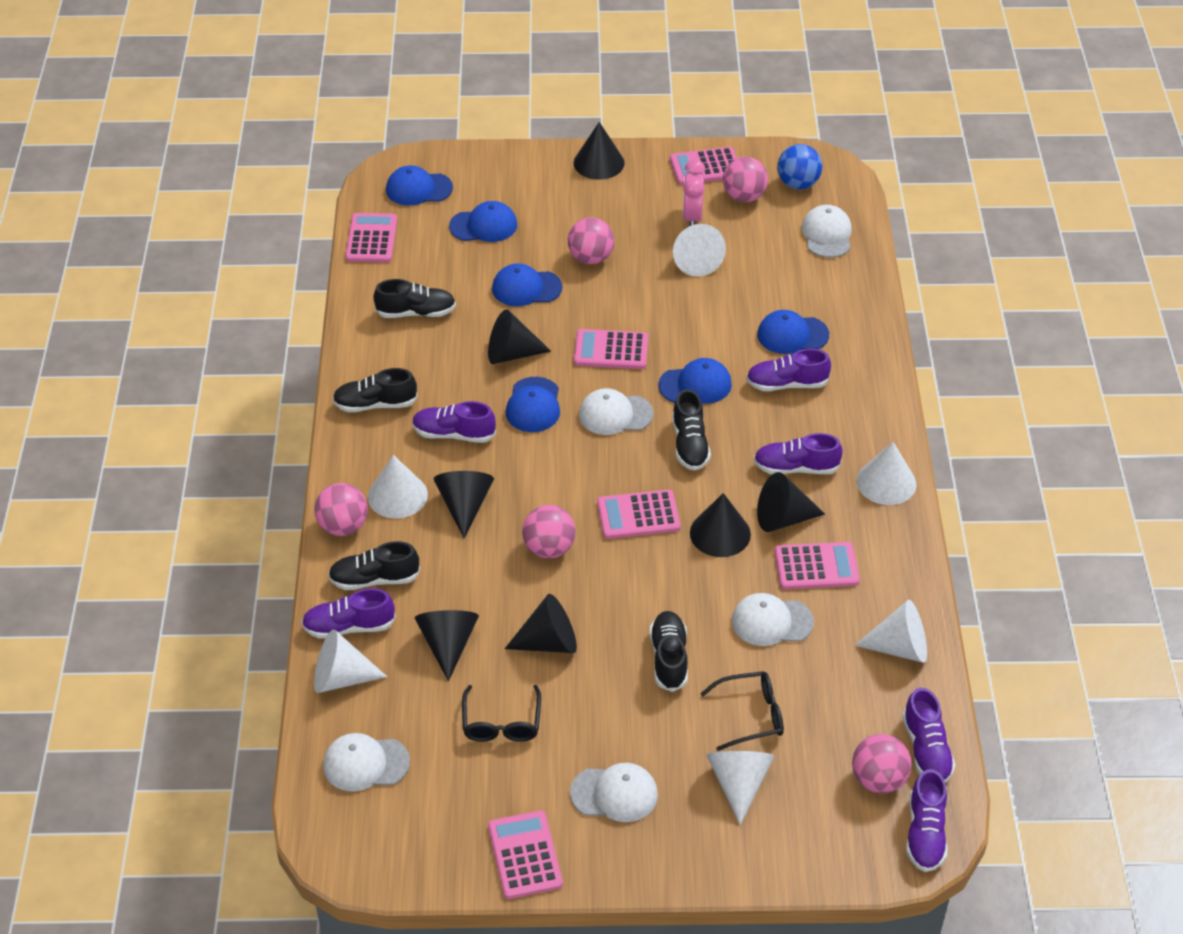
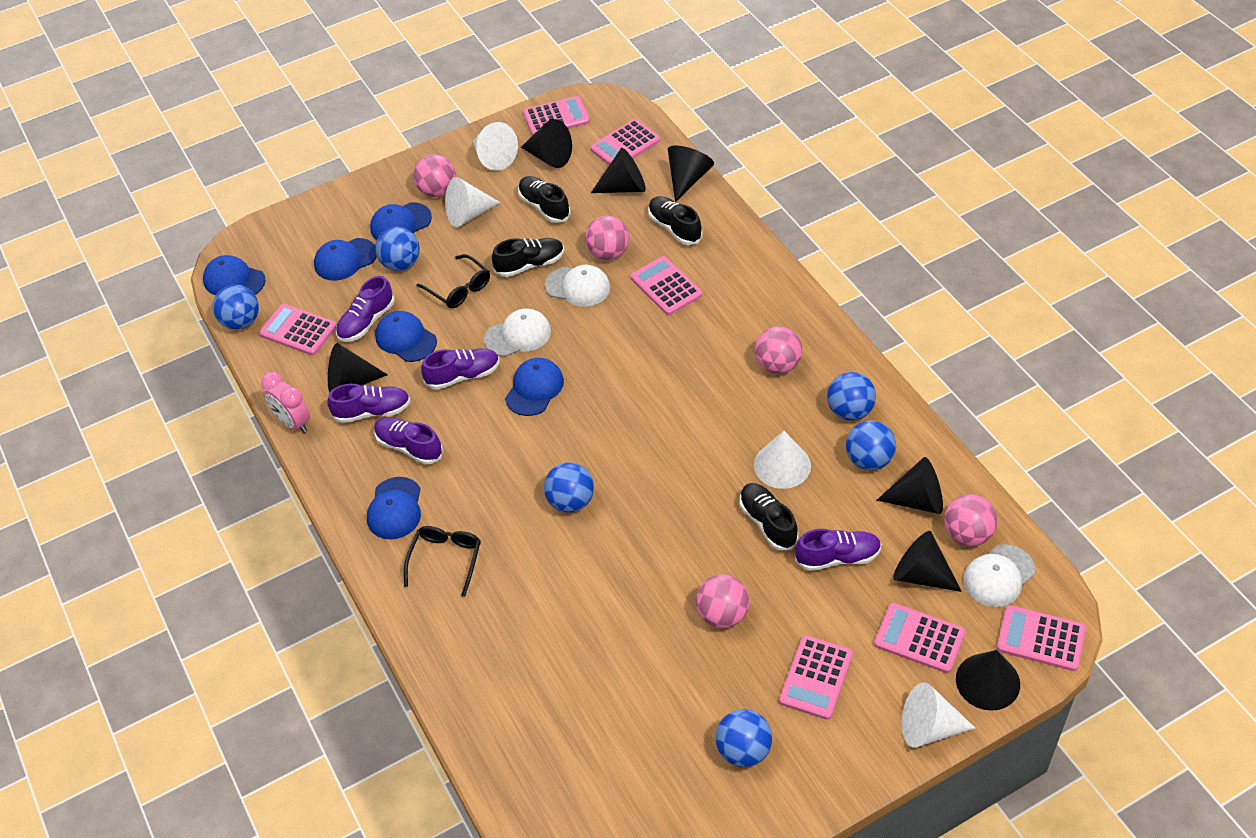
black shoe: 5 -> 4
blue ball: 1 -> 6
pink calculator: 6 -> 7
purple shoe: 6 -> 5
white cap: 5 -> 3
white cone: 6 -> 4

